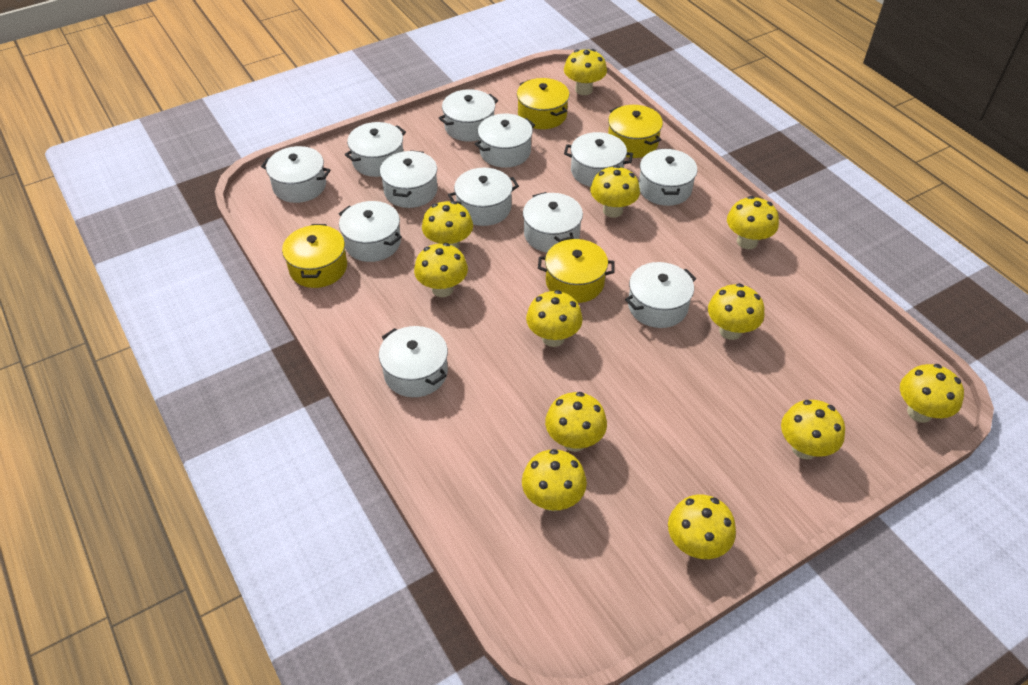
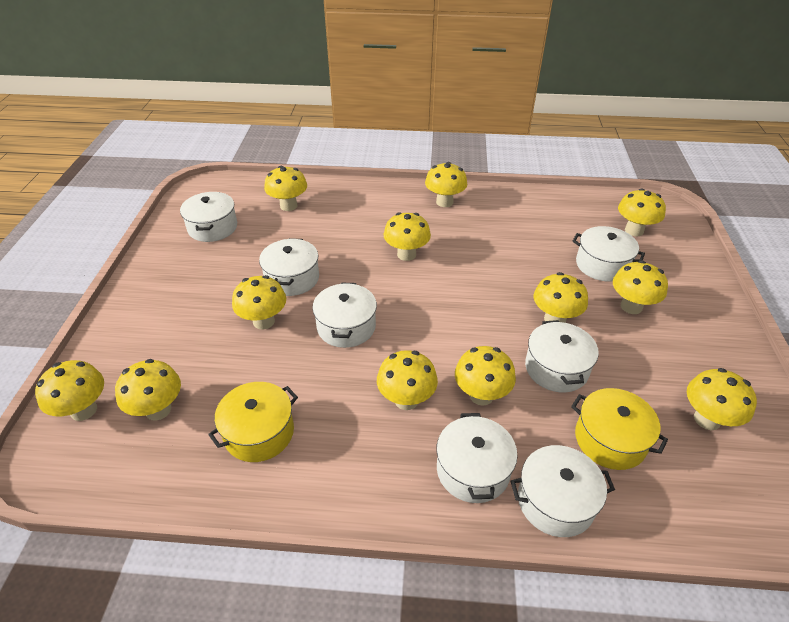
white pot: 12 -> 7
yellow pot: 4 -> 2

